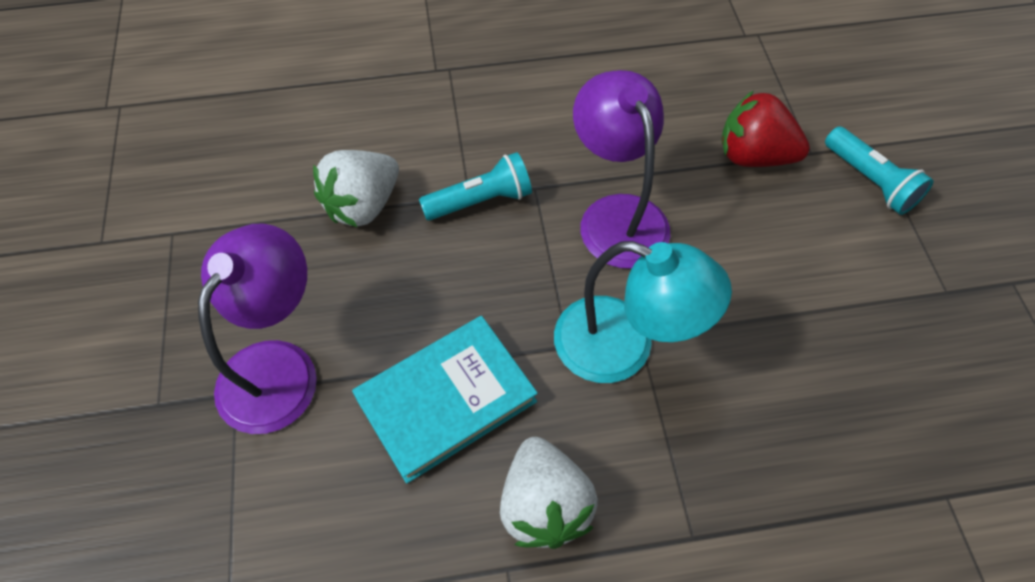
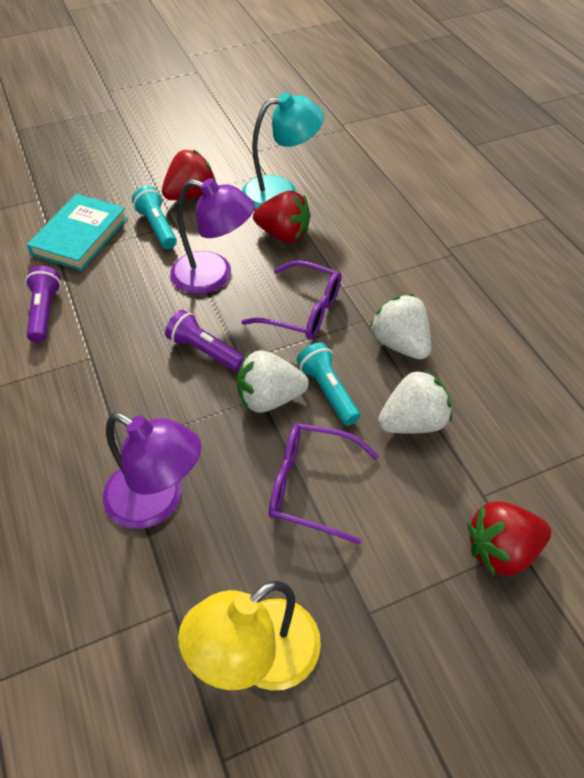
purple flashlight: 0 -> 2
purple glasses: 0 -> 2
red strawberry: 1 -> 3
white strawberry: 2 -> 3
yellow lamp: 0 -> 1

